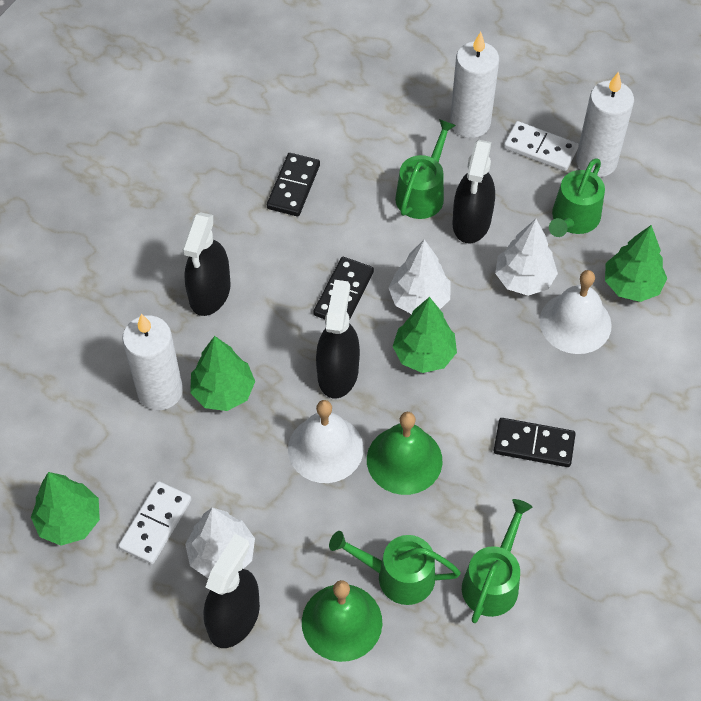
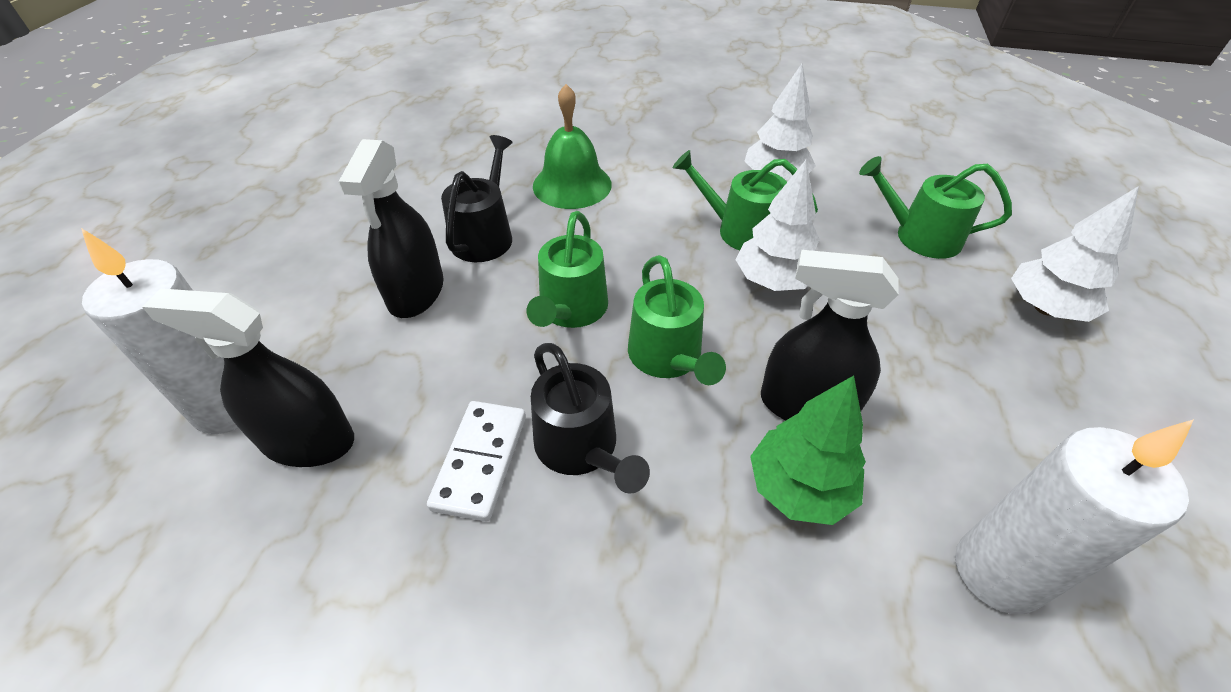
black domino: 3 -> 0
black spray bottle: 4 -> 3
black watering can: 0 -> 2
green bell: 2 -> 1
green tree: 4 -> 1
white bell: 2 -> 0
white candle: 3 -> 2
white domino: 2 -> 1

